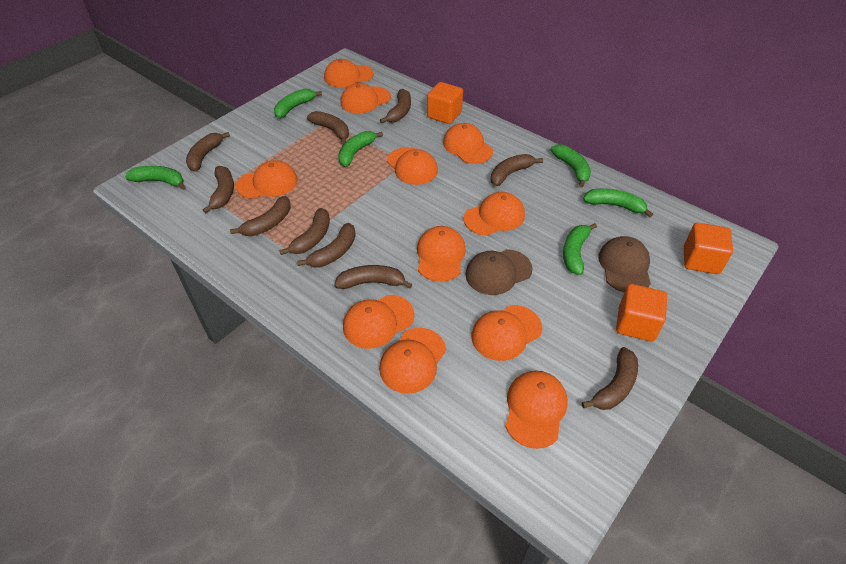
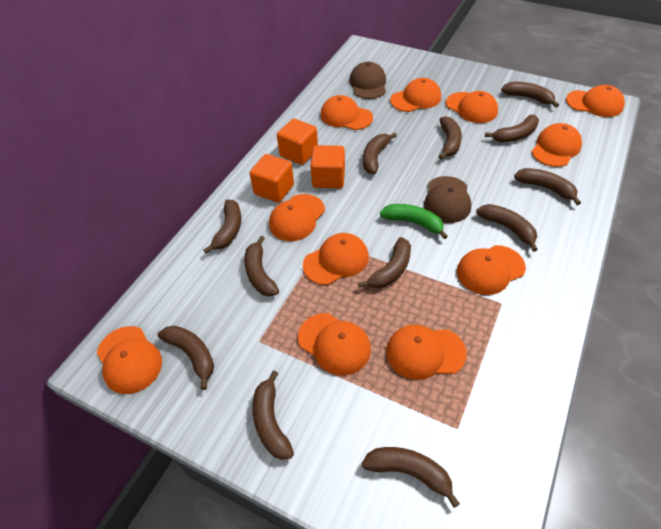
brown banana: 10 -> 12
green banana: 6 -> 1

